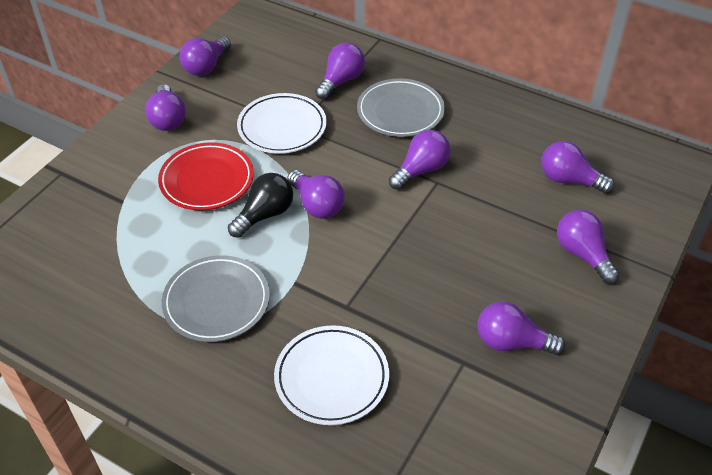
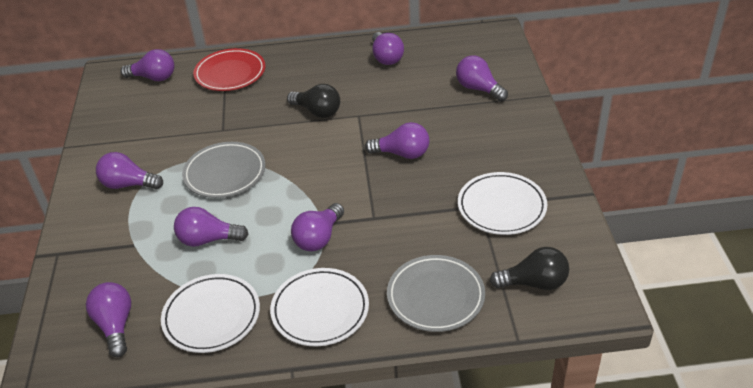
black light bulb: 1 -> 2
white plate: 2 -> 3

